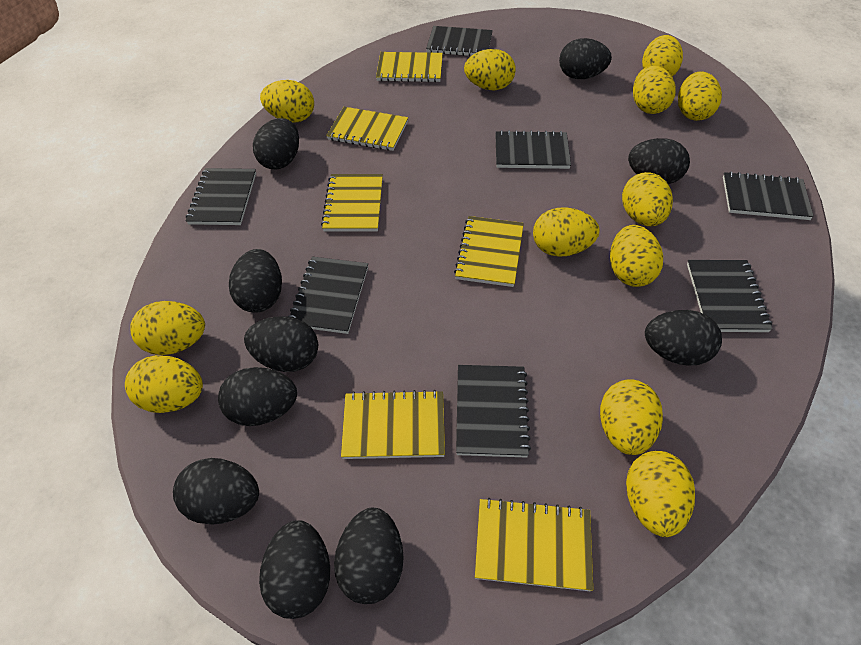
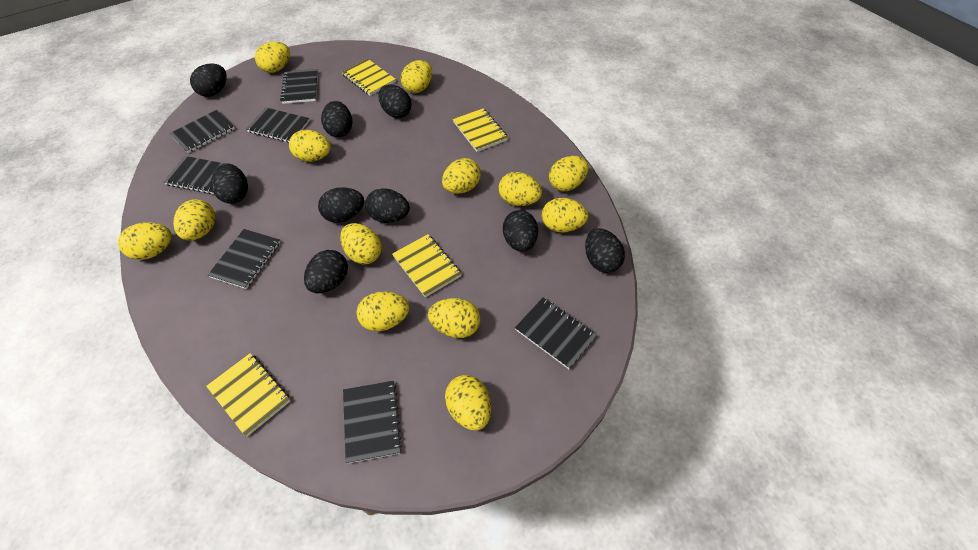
black egg: 10 -> 9
yellow egg: 12 -> 13
yellow notebook: 6 -> 4

